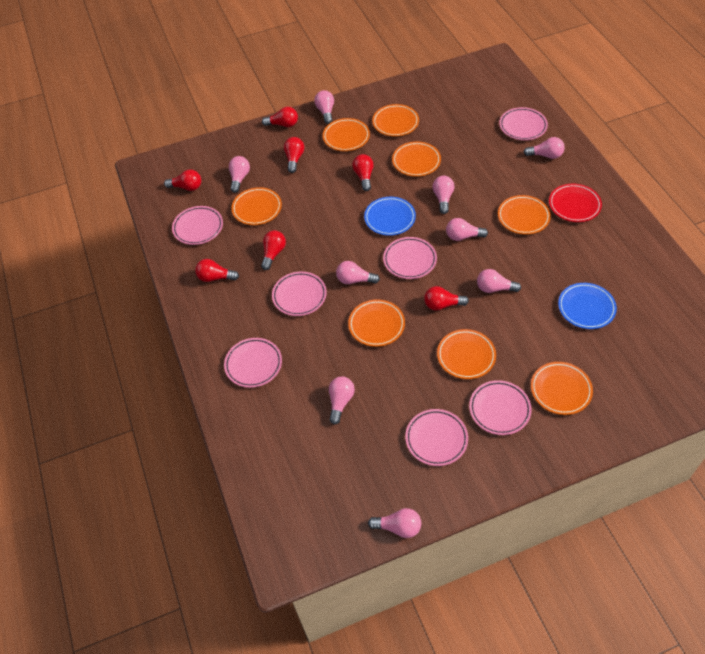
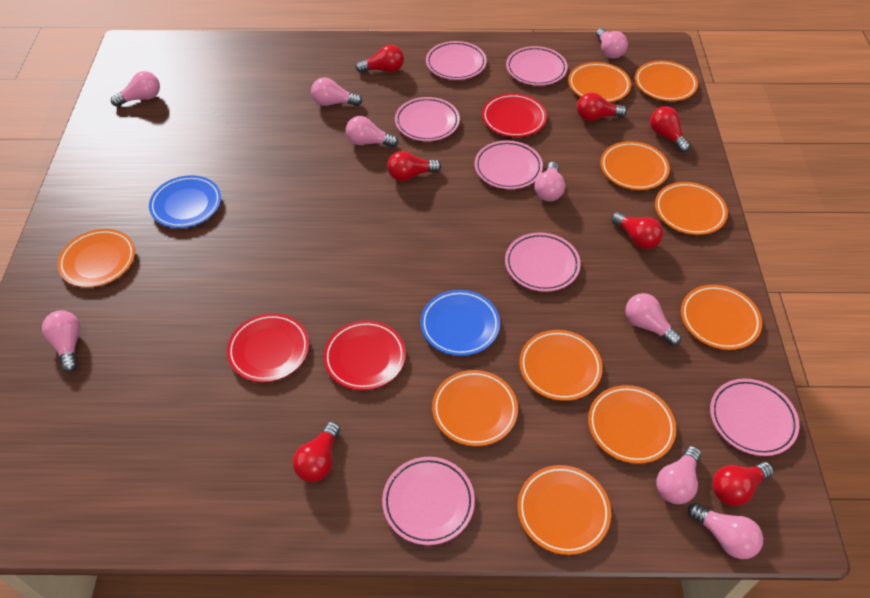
orange plate: 8 -> 10
red plate: 1 -> 3

